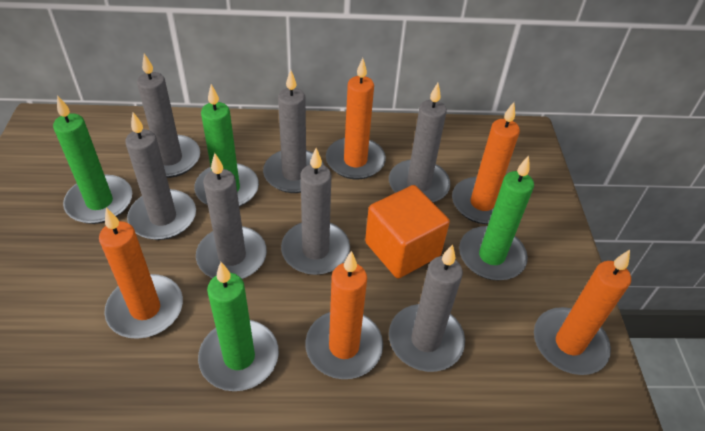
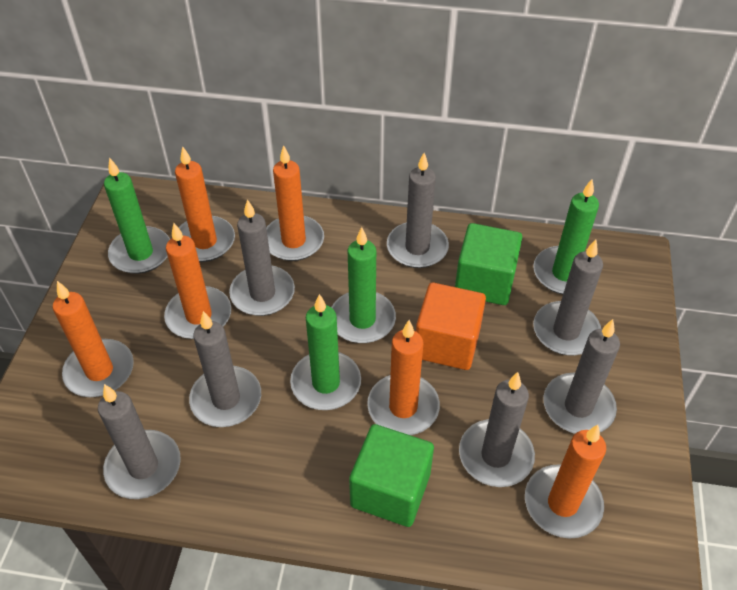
green cube: 0 -> 2
orange candle: 5 -> 6

